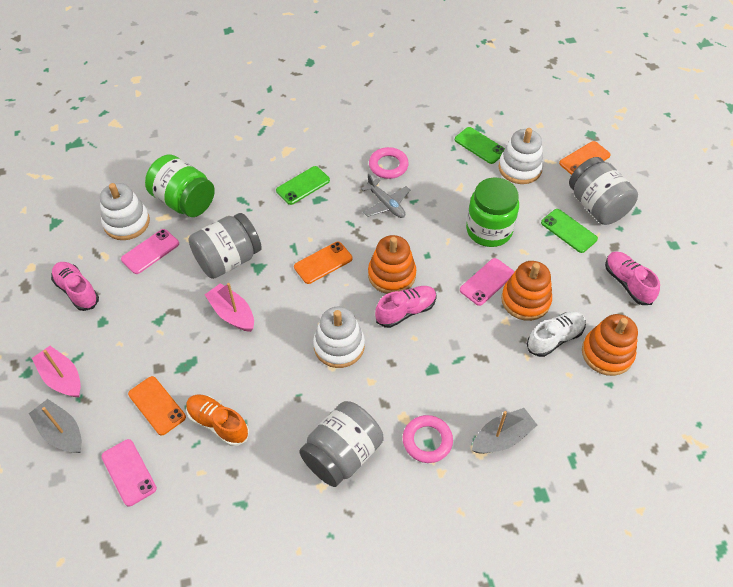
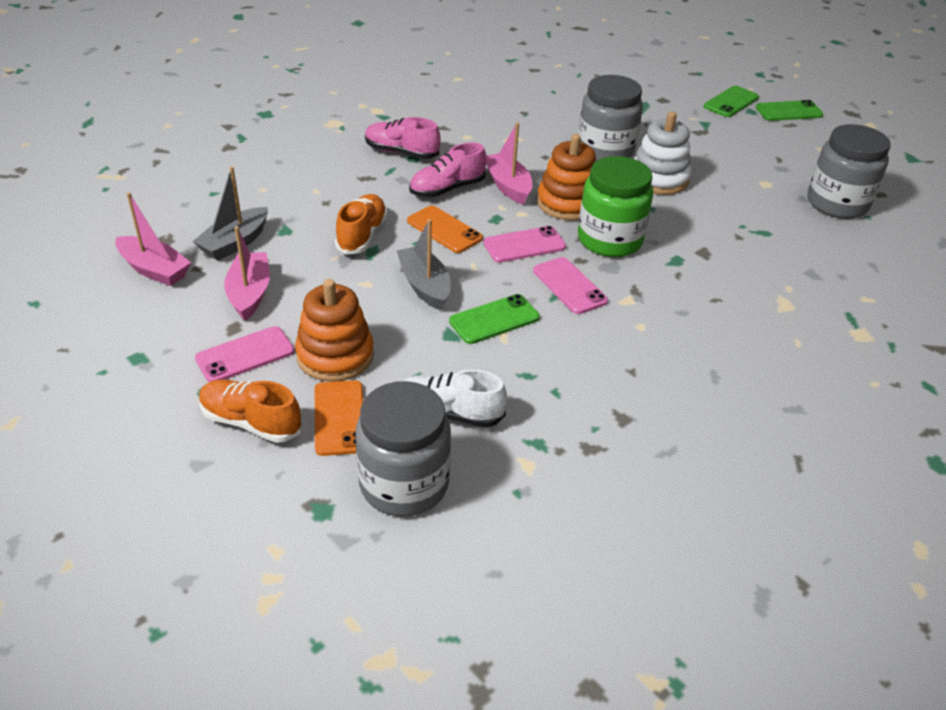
green jar: 2 -> 1
grey plane: 1 -> 0
orange phone: 3 -> 2
orange shoe: 1 -> 2
orange stacking toy: 3 -> 2
pink boat: 2 -> 3
pink ring: 2 -> 0
pink shoe: 3 -> 2
white stacking toy: 3 -> 1

